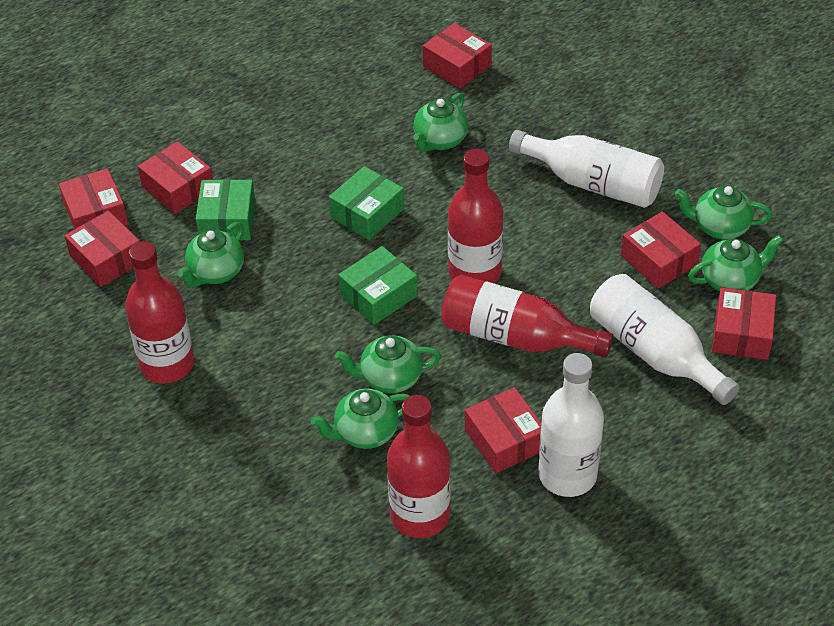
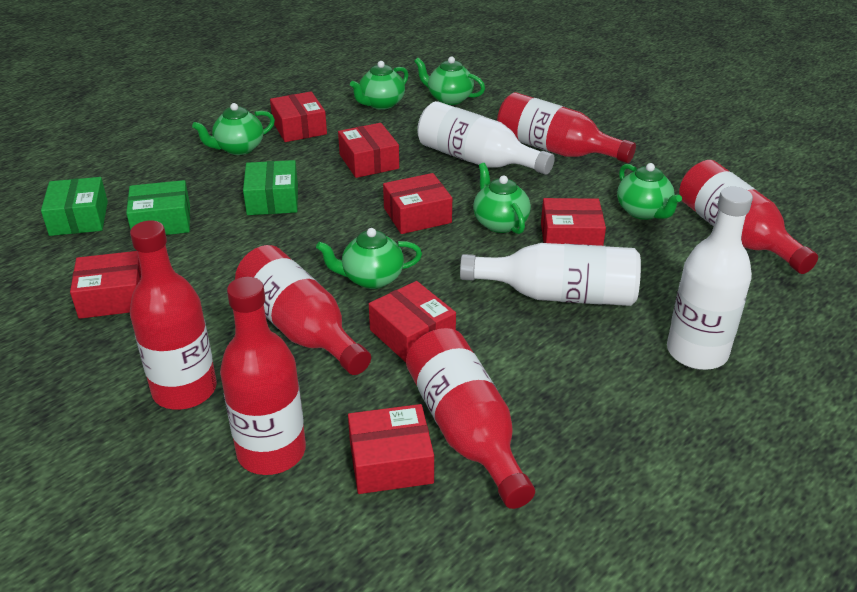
red bottle: 4 -> 6

